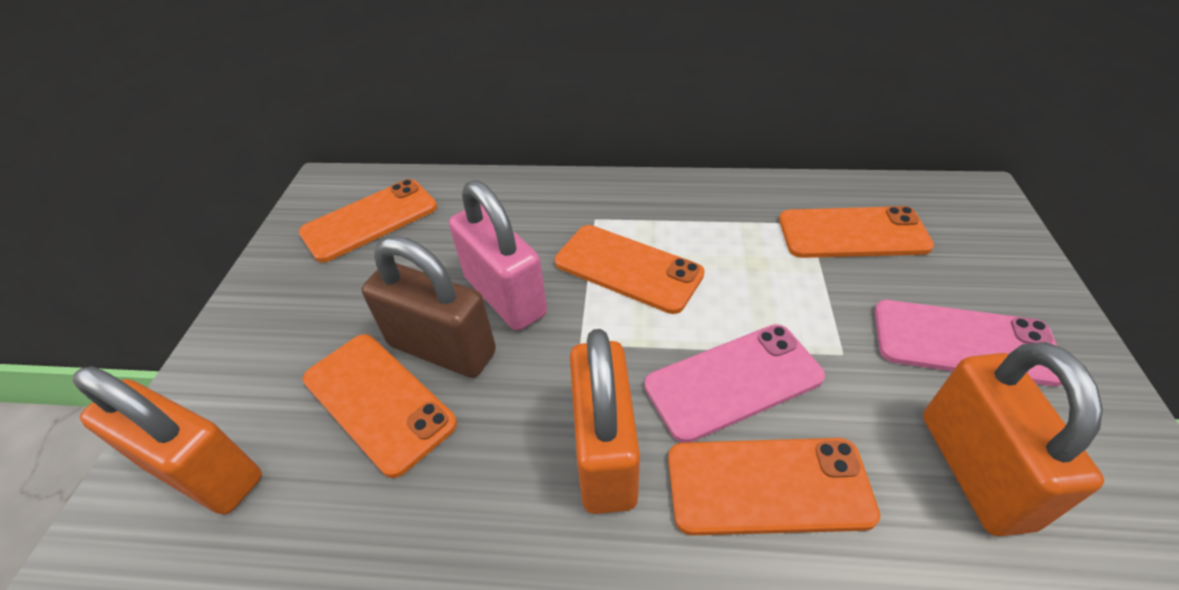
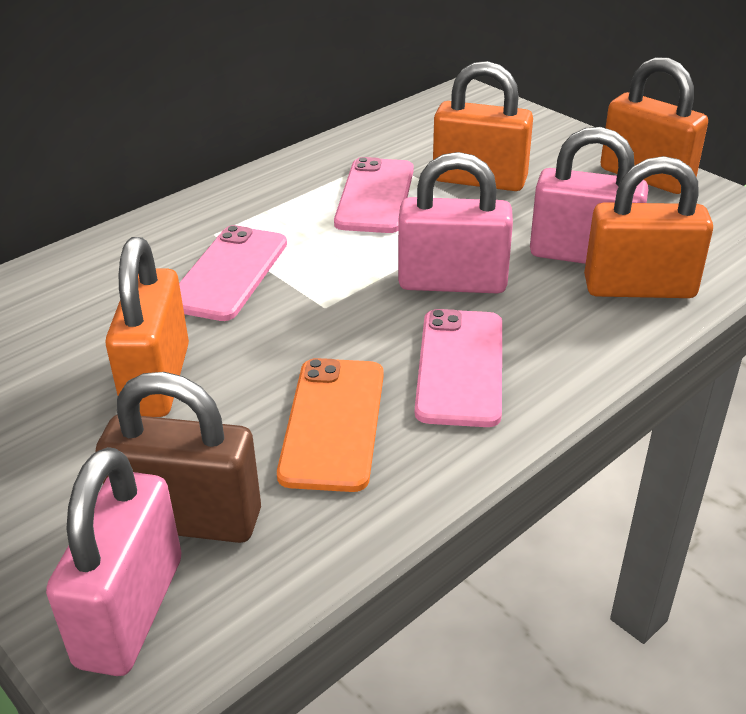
orange padlock: 3 -> 4
orange phone: 5 -> 1
pink padlock: 1 -> 3
pink phone: 2 -> 3

